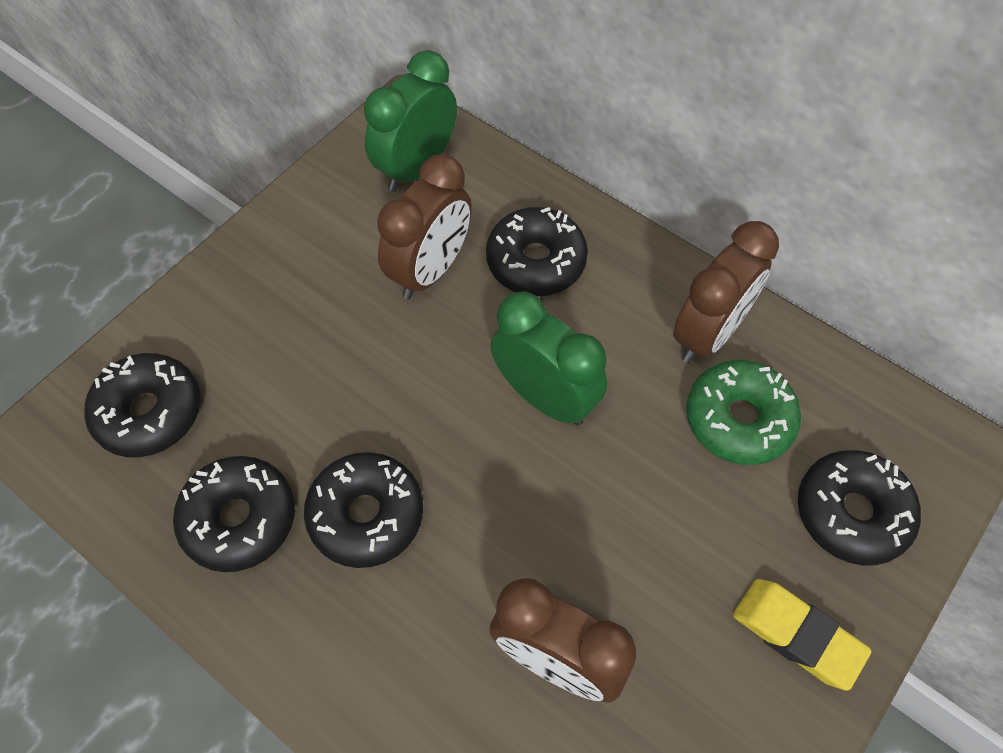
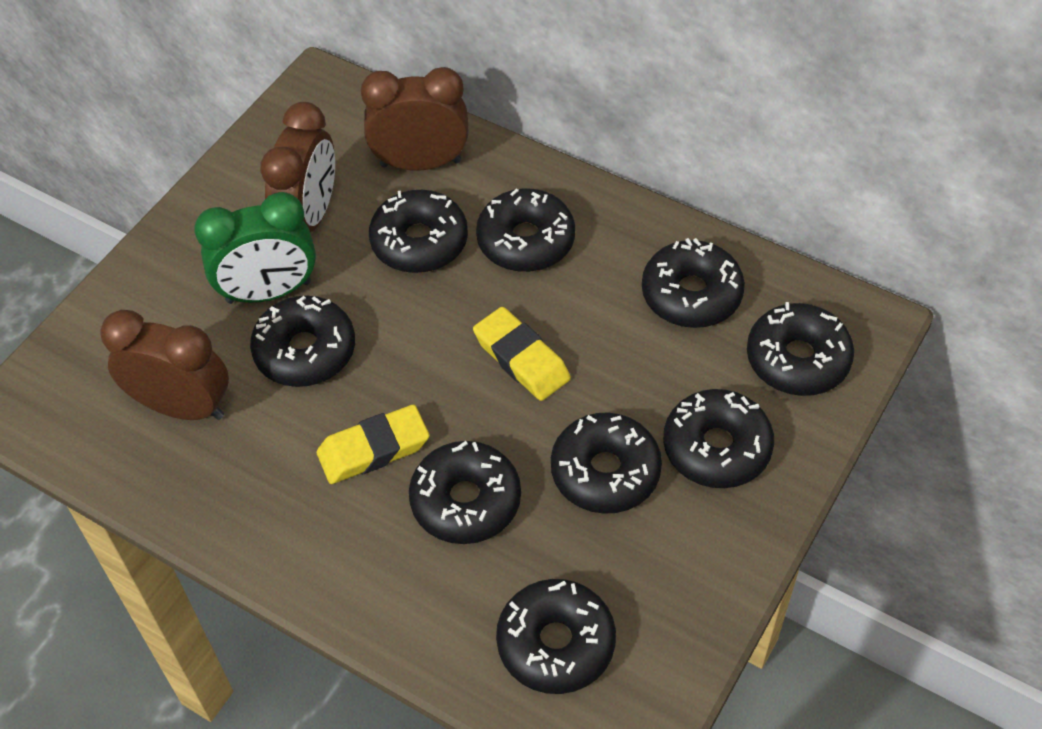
black donut: 5 -> 9
green clock: 2 -> 1
green donut: 1 -> 0
yellow eraser: 1 -> 2

